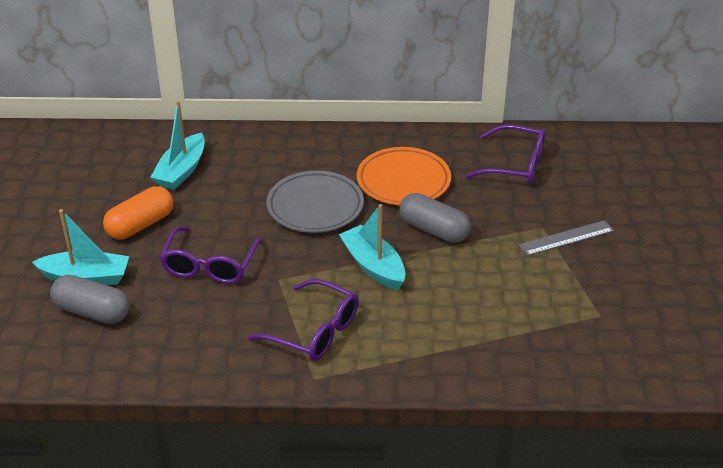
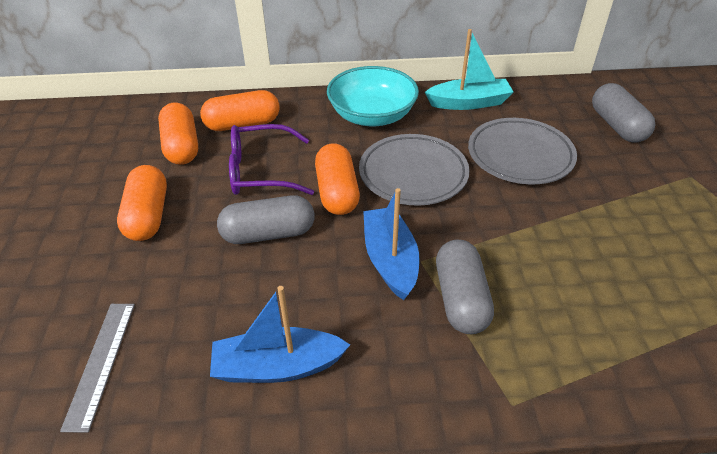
blue boat: 0 -> 2
grey capsule: 2 -> 3
grey plate: 1 -> 2
orange capsule: 1 -> 4
orange plate: 1 -> 0
purple glasses: 3 -> 1
turquoise boat: 3 -> 1
turquoise bowl: 0 -> 1

